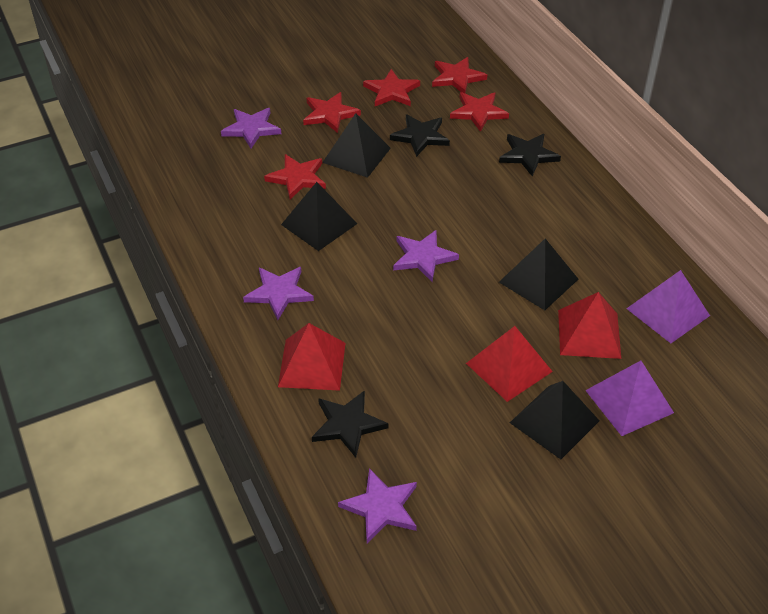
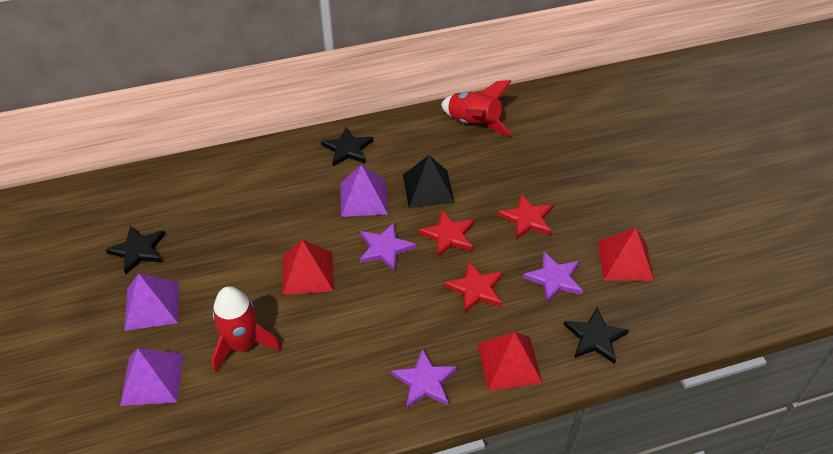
black pyramid: 4 -> 1
purple pyramid: 2 -> 3
purple star: 4 -> 3
red rocket: 0 -> 2
red star: 5 -> 3

